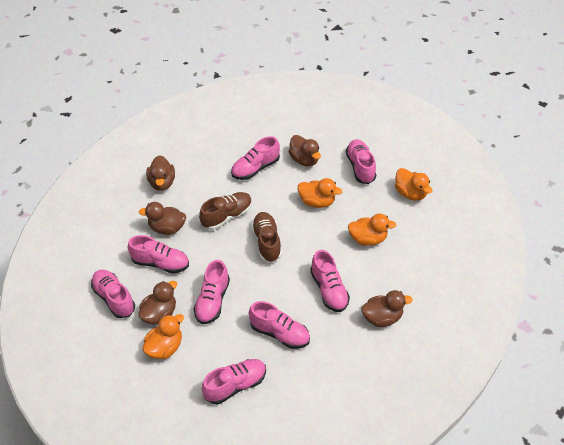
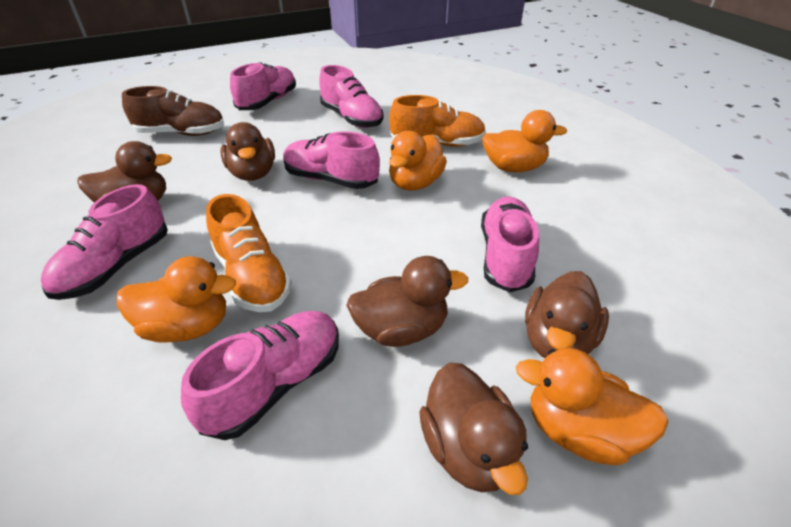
brown shoe: 2 -> 1
orange shoe: 0 -> 2
pink shoe: 8 -> 6

